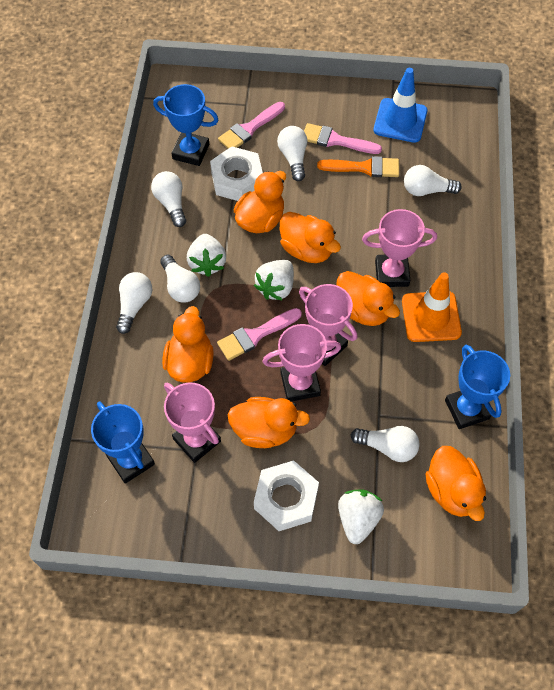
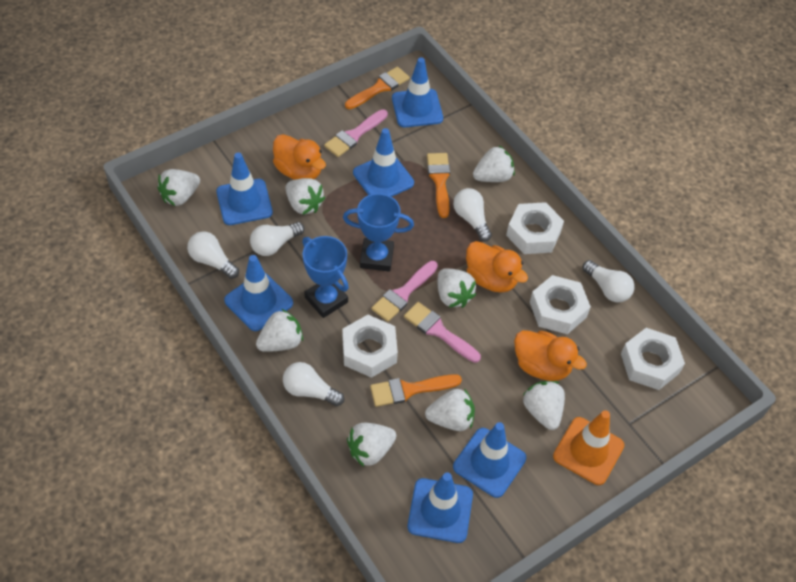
blue traffic cone: 1 -> 6
blue trophy: 3 -> 2
orange brush: 1 -> 3
orange duck: 6 -> 3
pink trophy: 4 -> 0
white light bulb: 6 -> 5
white nut: 2 -> 4
white strawberry: 3 -> 8

